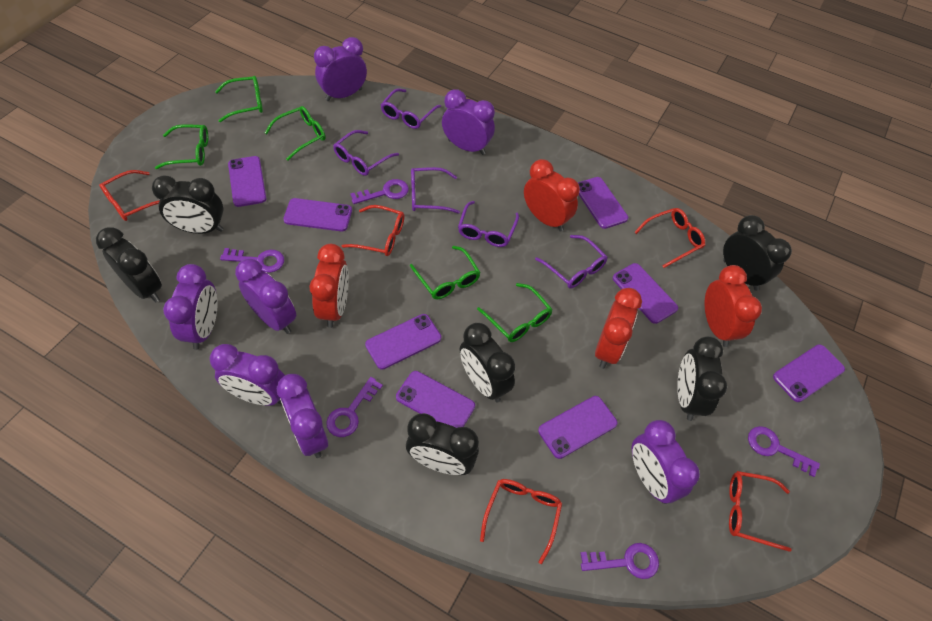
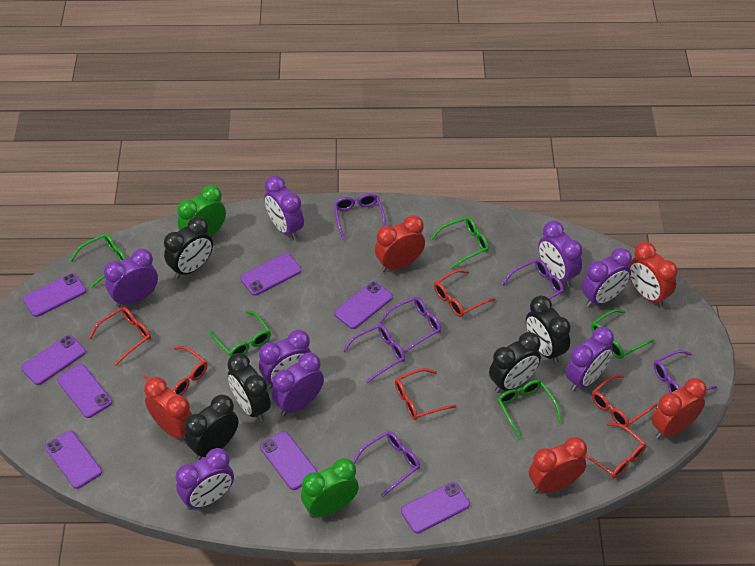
black clock: 6 -> 5
green clock: 0 -> 2
purple clock: 7 -> 8
purple glasses: 5 -> 6
purple key: 5 -> 0
red clock: 4 -> 5
red glasses: 5 -> 6

